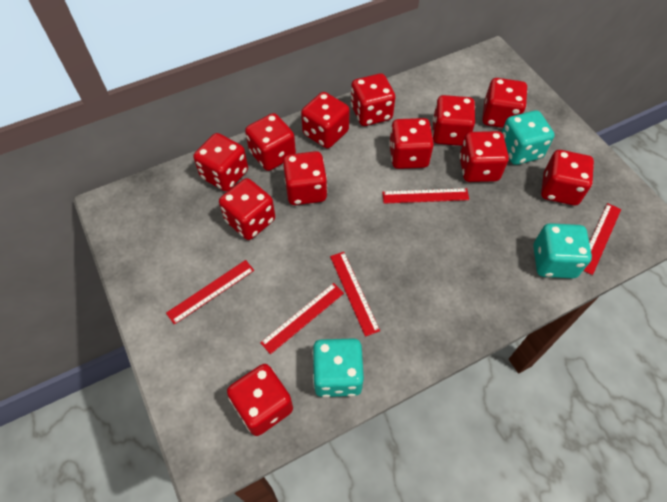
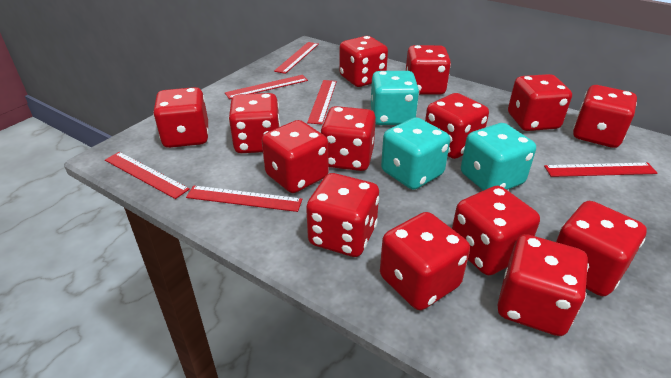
red dice: 12 -> 14
red ruler: 5 -> 6

